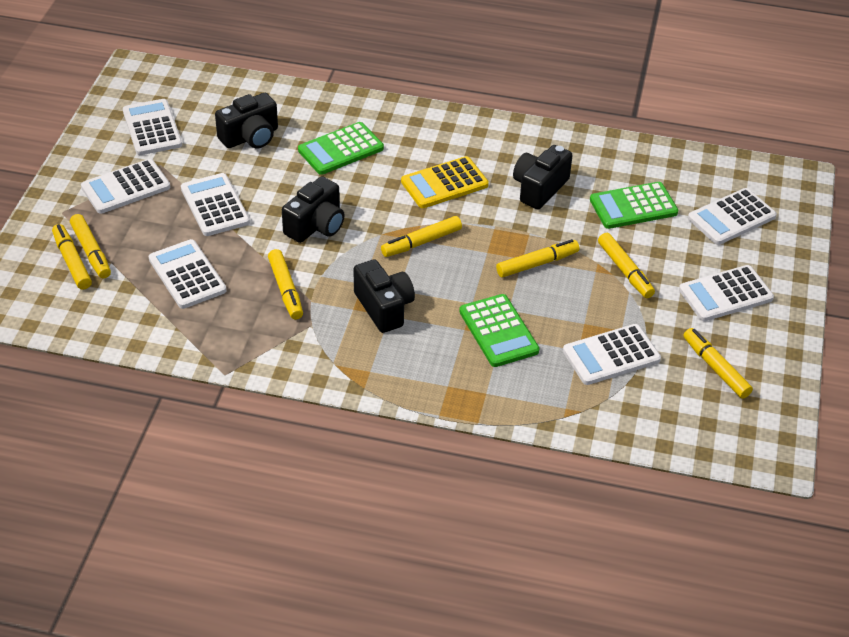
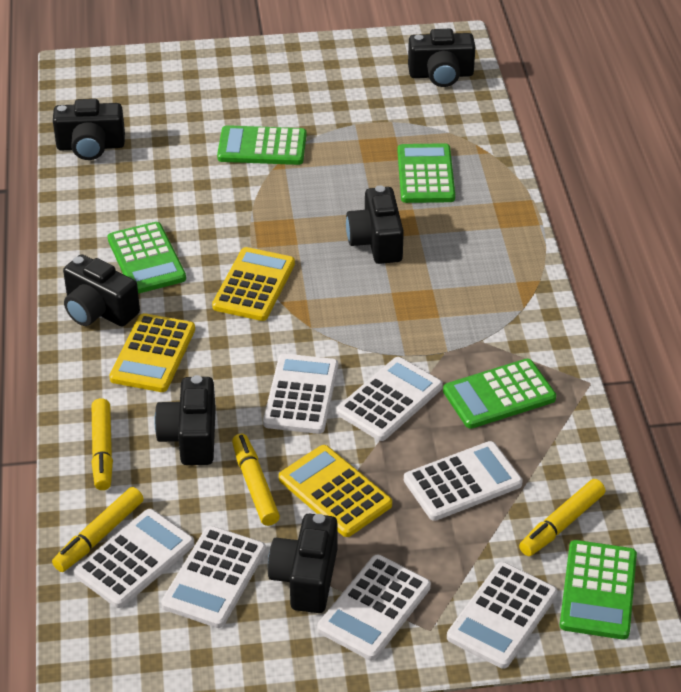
black camera: 4 -> 6
green calculator: 3 -> 5
yellow calculator: 1 -> 3
yellow marker: 7 -> 4

